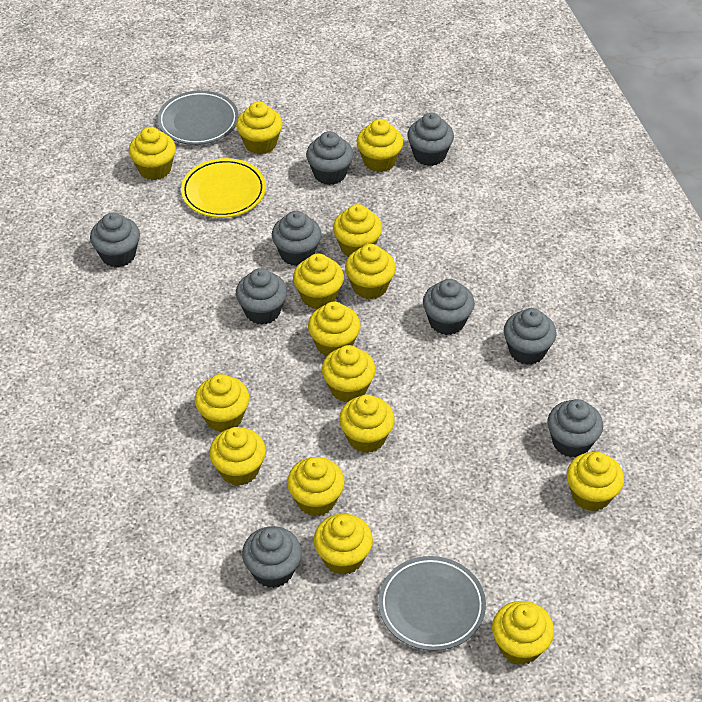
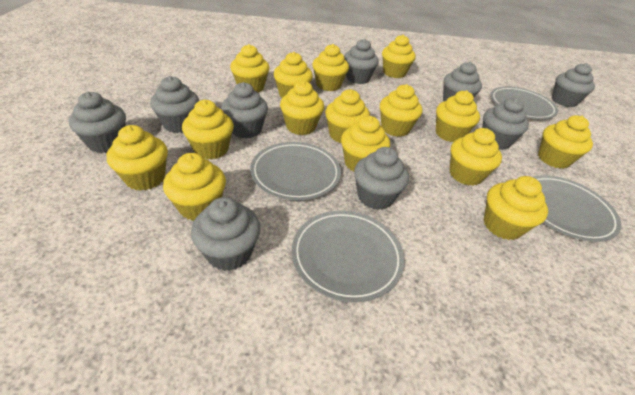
grey plate: 2 -> 4
yellow plate: 1 -> 0

